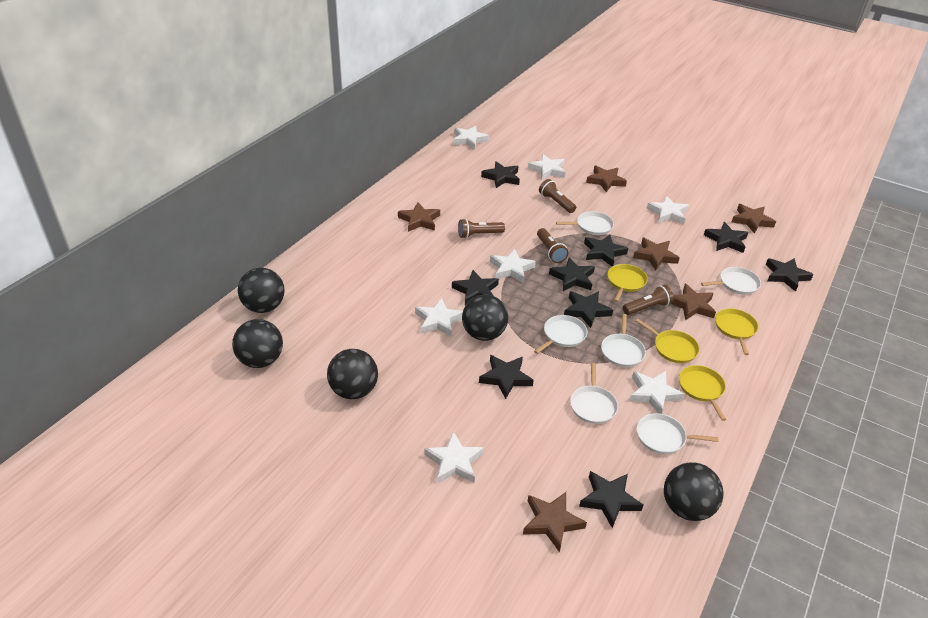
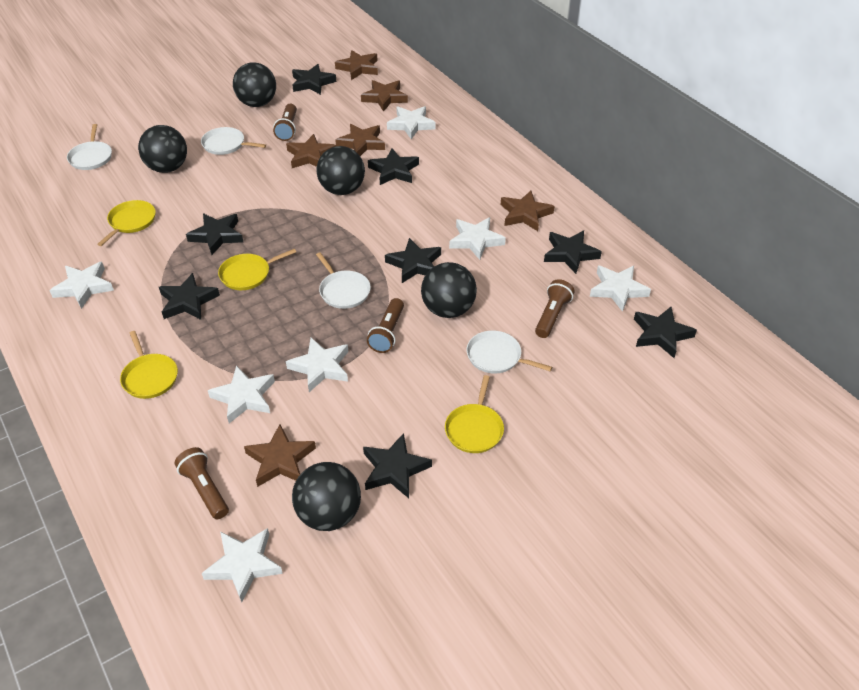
black star: 9 -> 8
white pan: 6 -> 4

